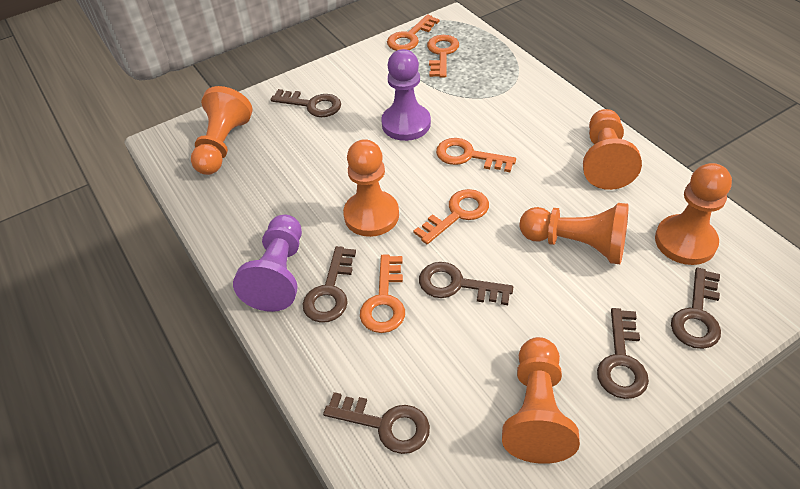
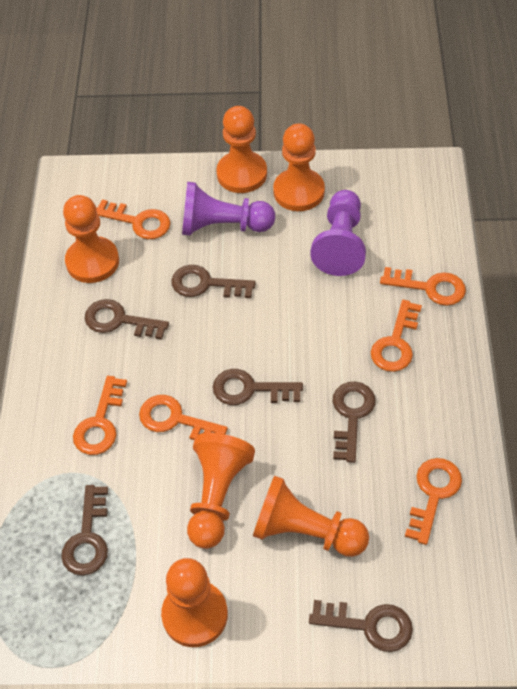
orange key: 5 -> 6

